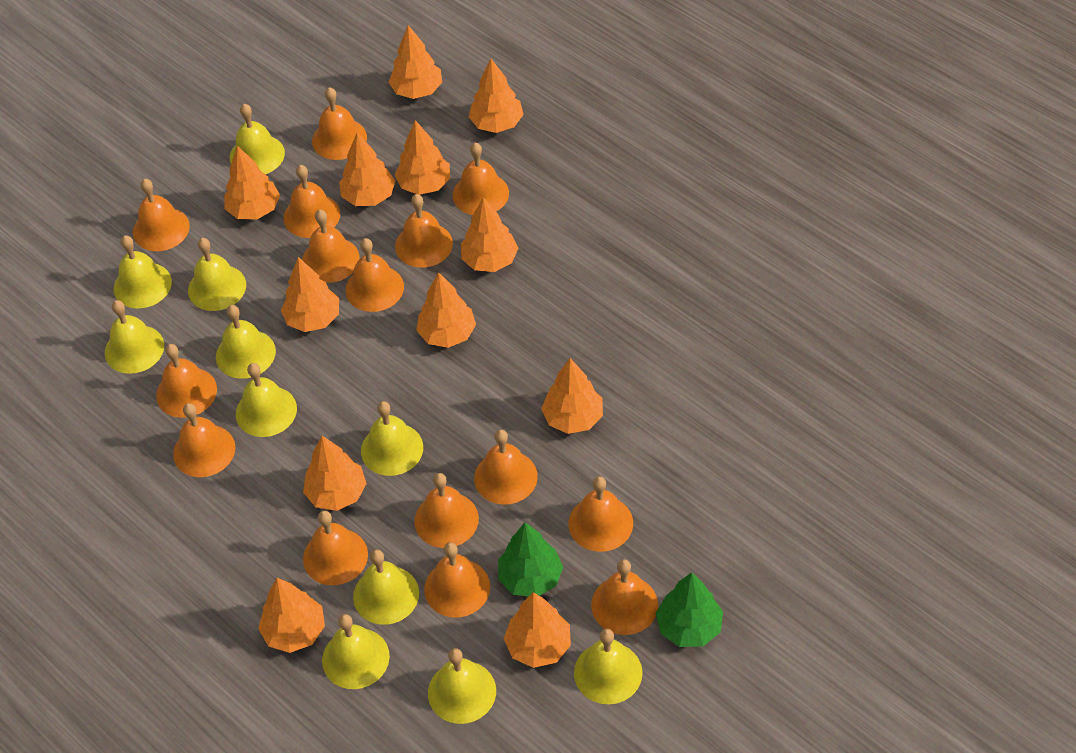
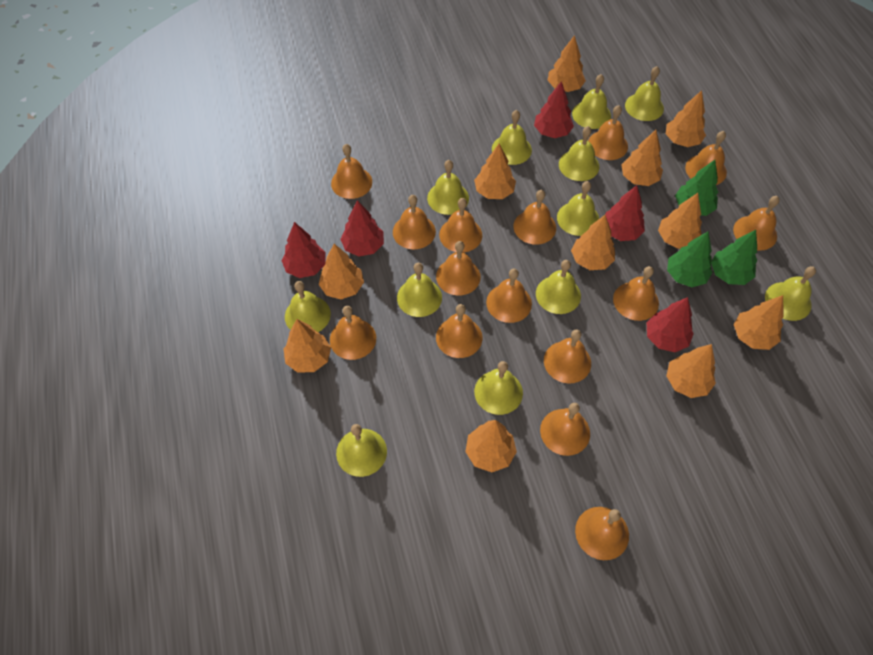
green tree: 2 -> 3
orange tree: 12 -> 11
red tree: 0 -> 5
yellow bell: 11 -> 12

